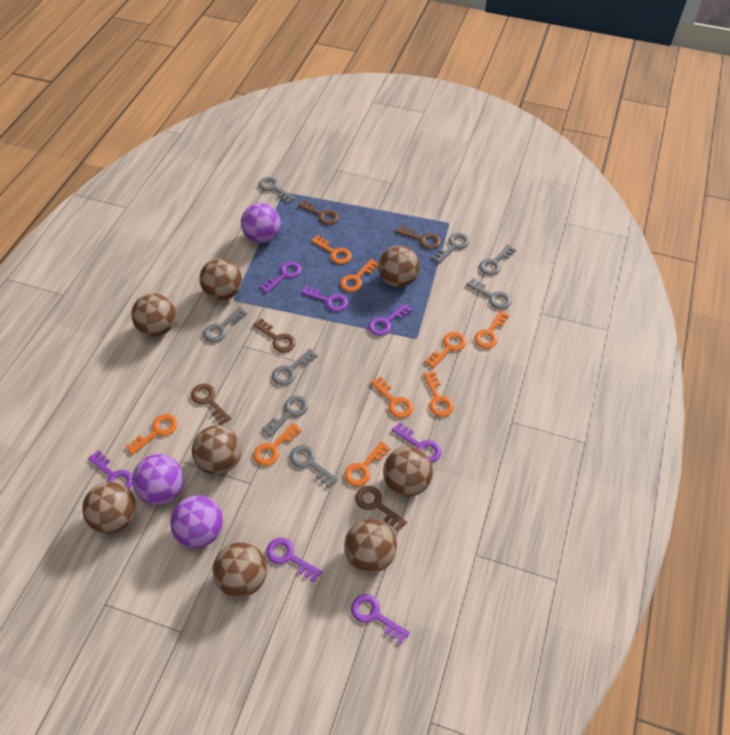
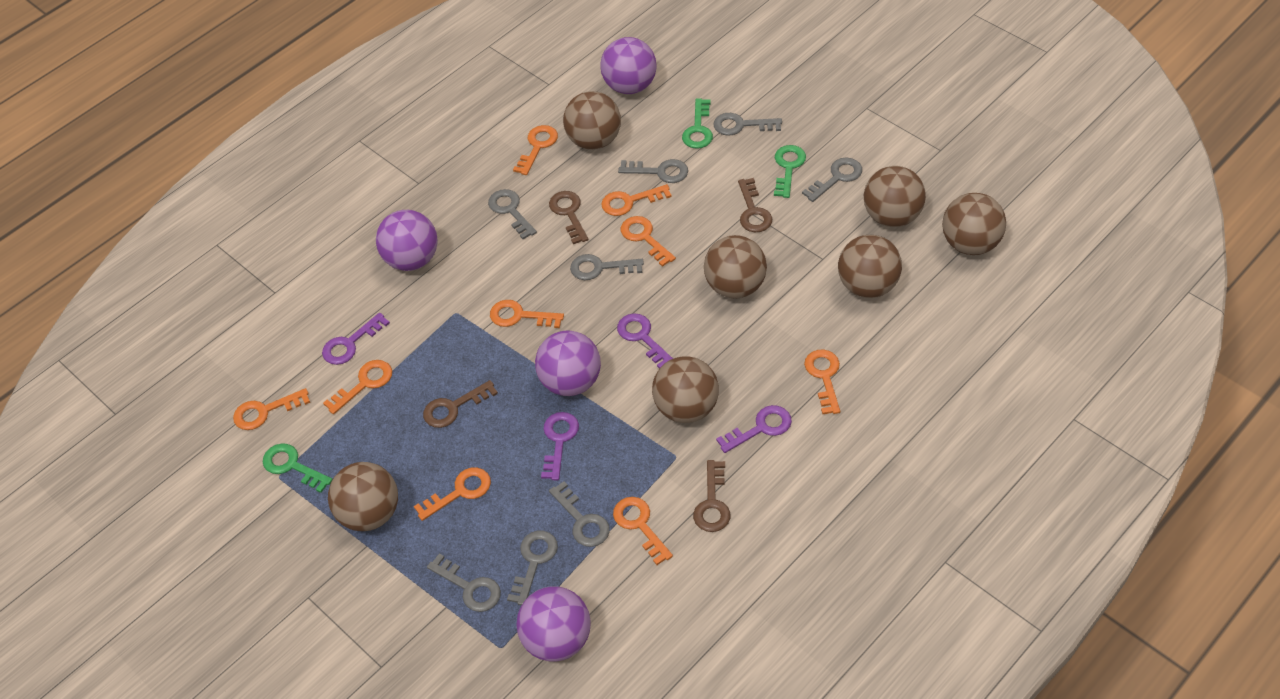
brown ball: 8 -> 7
brown key: 5 -> 4
green key: 0 -> 3
purple ball: 3 -> 4
purple key: 7 -> 4

